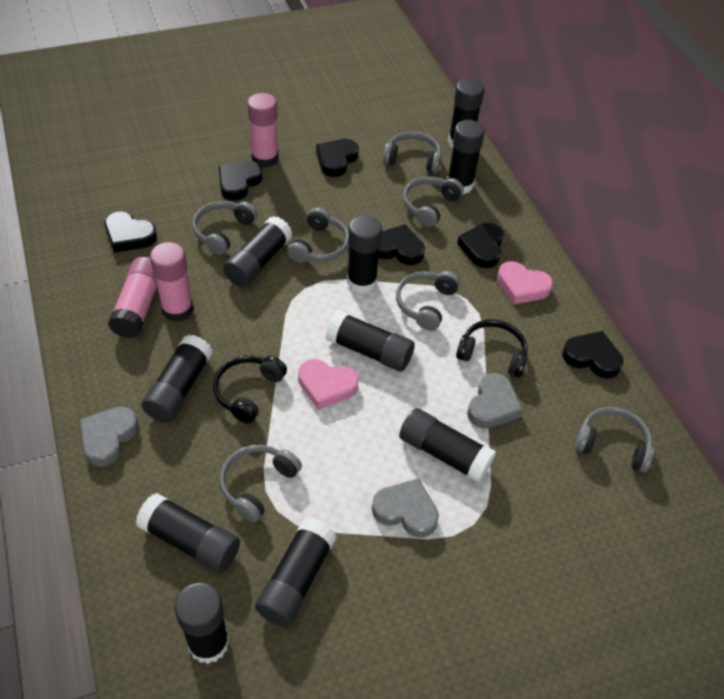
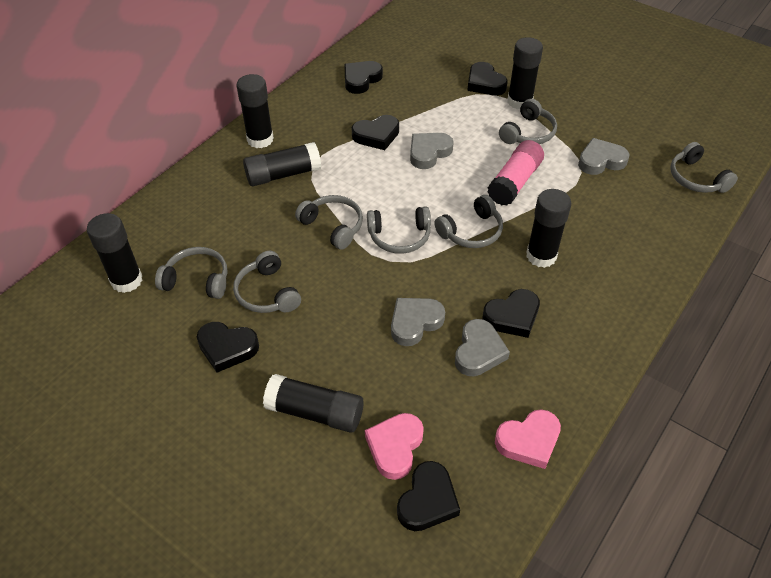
black glue stick: 10 -> 6
black headphones: 2 -> 0
grey heart: 3 -> 4
pink glue stick: 3 -> 1

